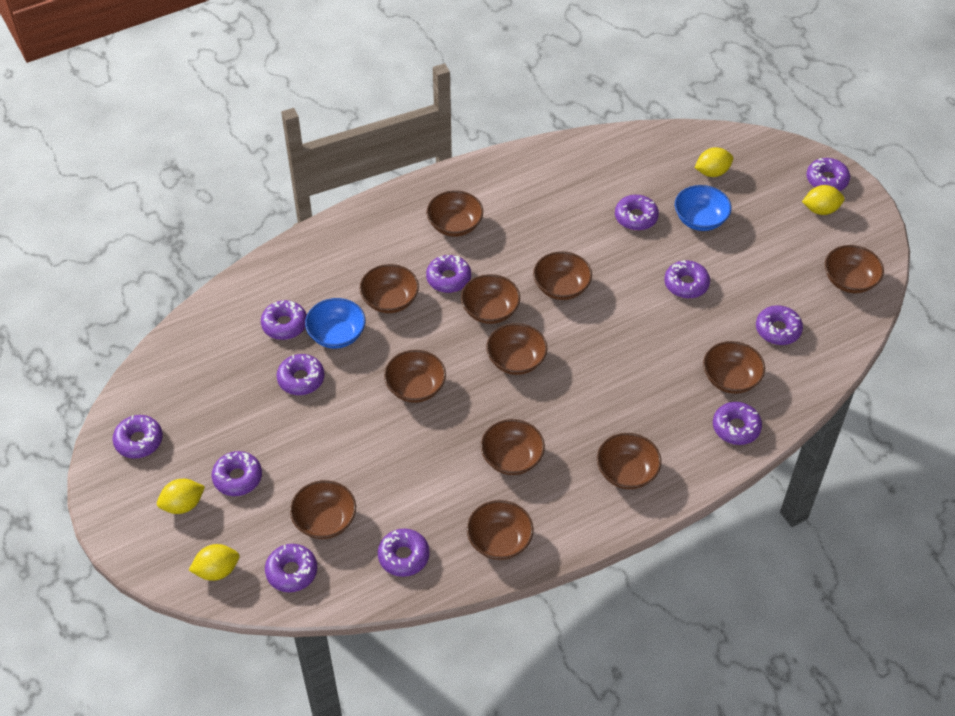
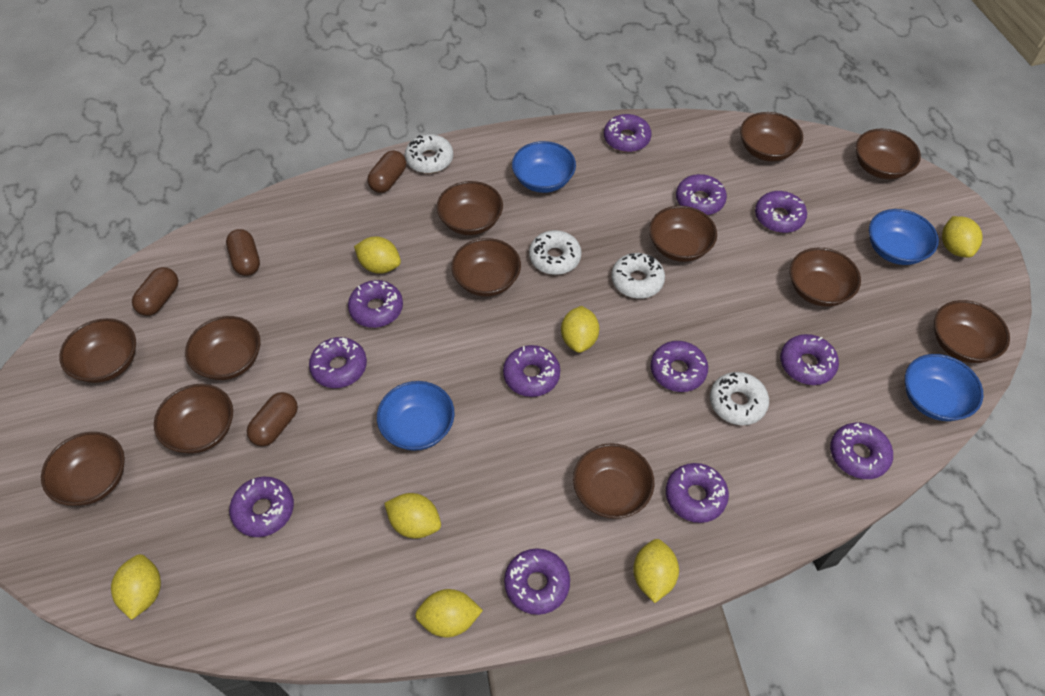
blue bowl: 2 -> 4
brown capsule: 0 -> 4
white donut: 0 -> 4
yellow lemon: 4 -> 7

